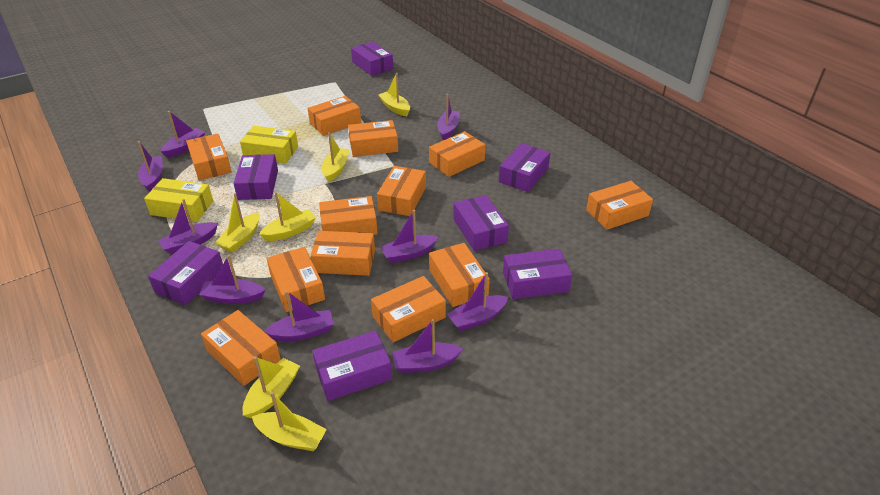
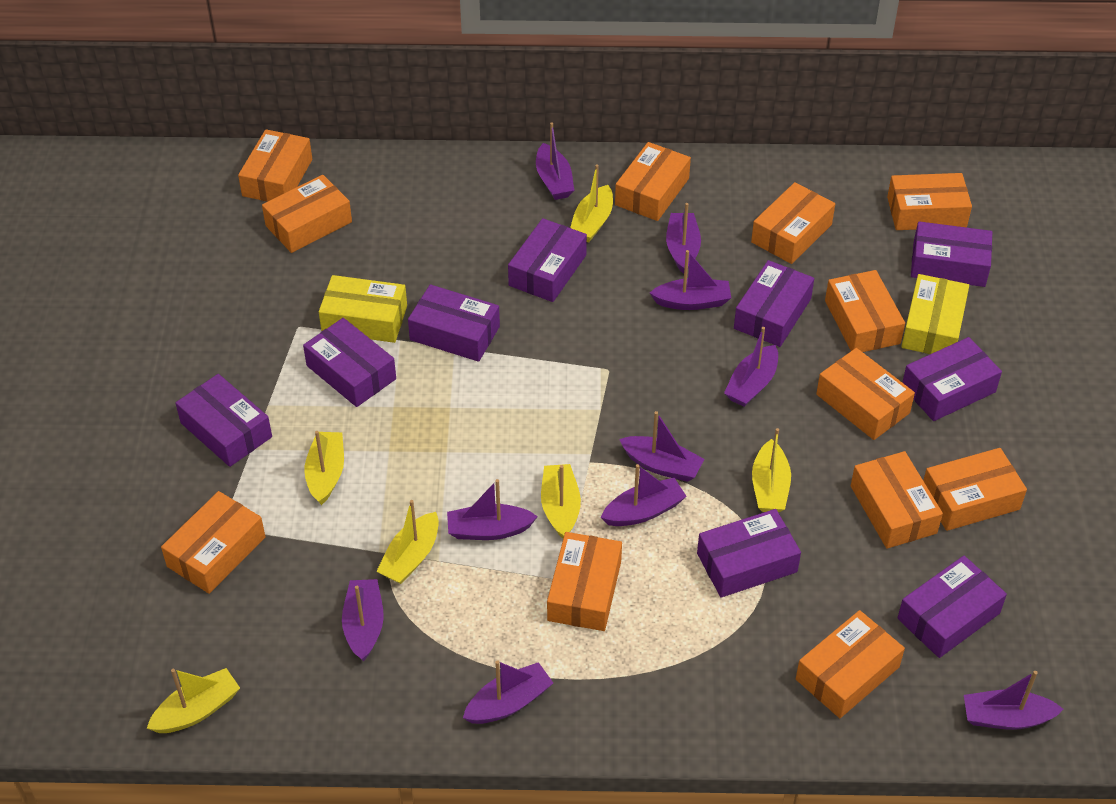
purple boat: 9 -> 10
purple box: 7 -> 9

